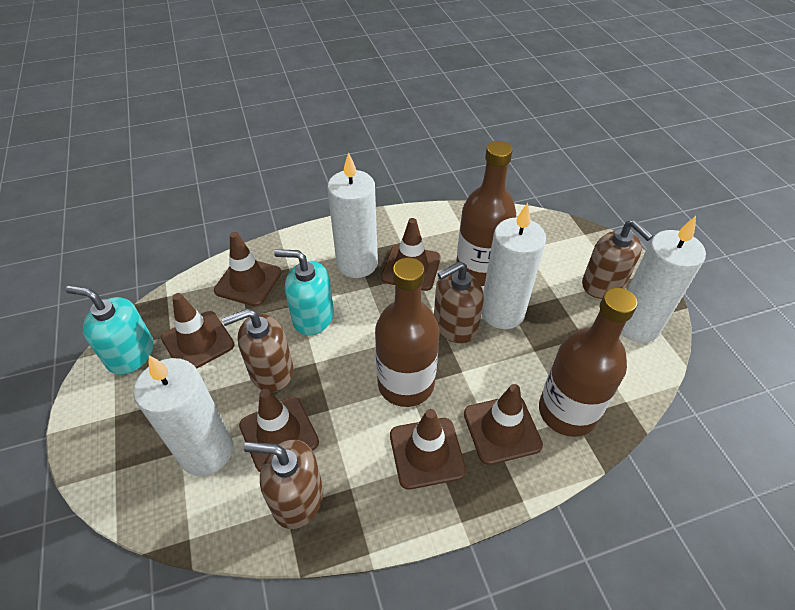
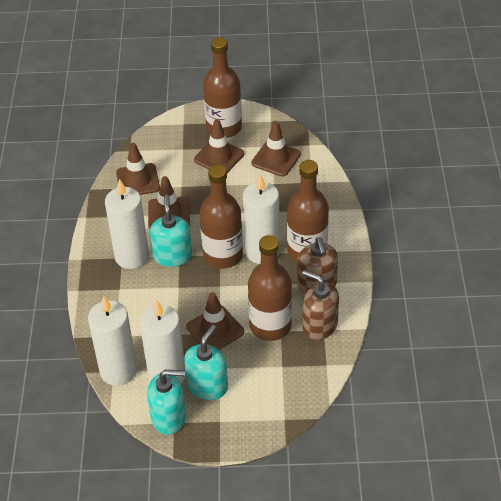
brown bottle: 3 -> 4
brown soap dispenser: 4 -> 2
brown traffic cone: 6 -> 5
turquoise soap dispenser: 2 -> 3

